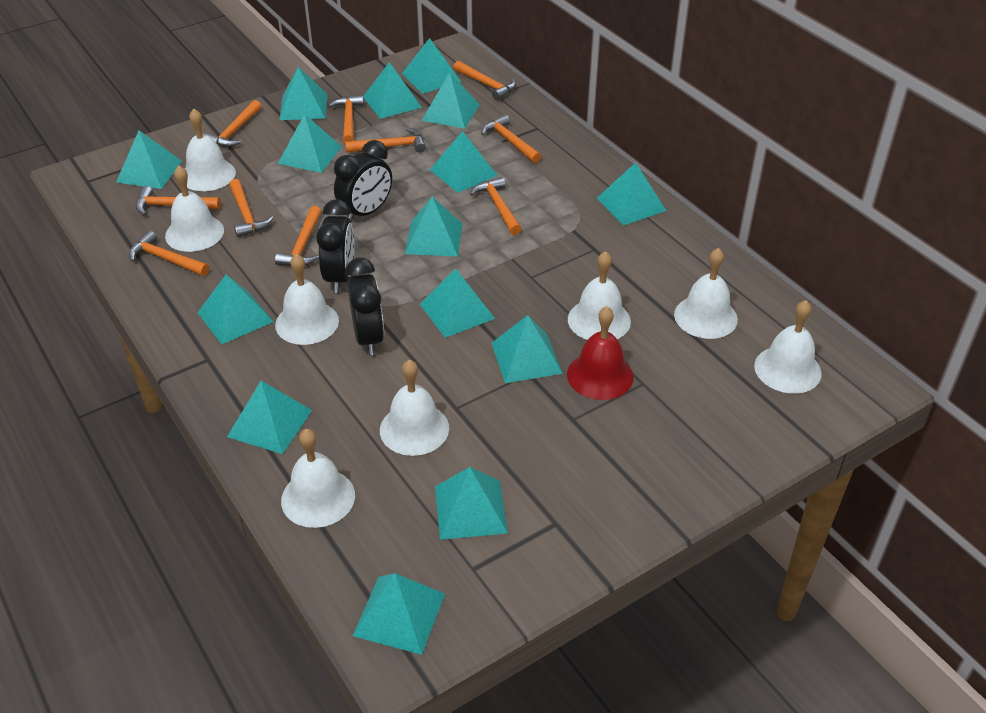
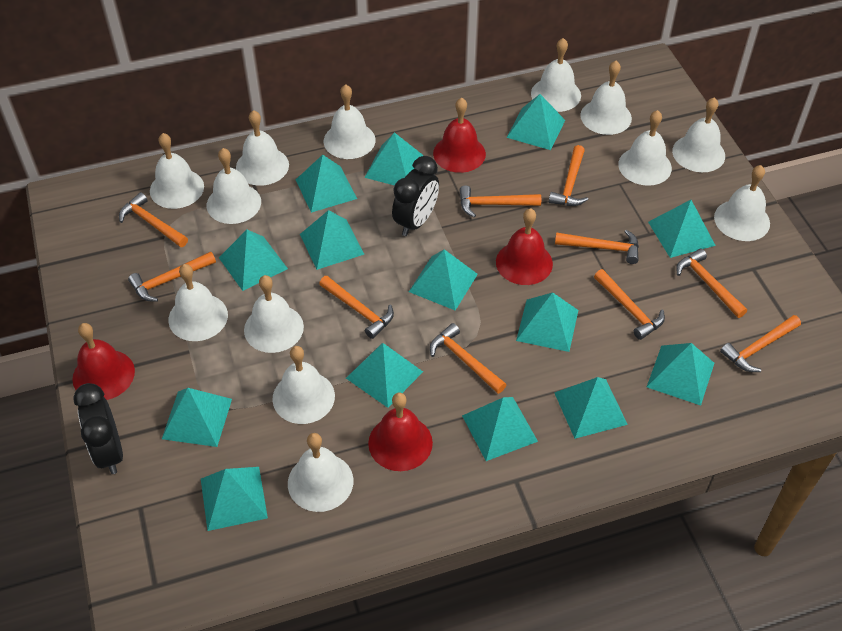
black clock: 3 -> 2
red bell: 1 -> 4
turquoise pyramid: 15 -> 14
white bell: 8 -> 13

